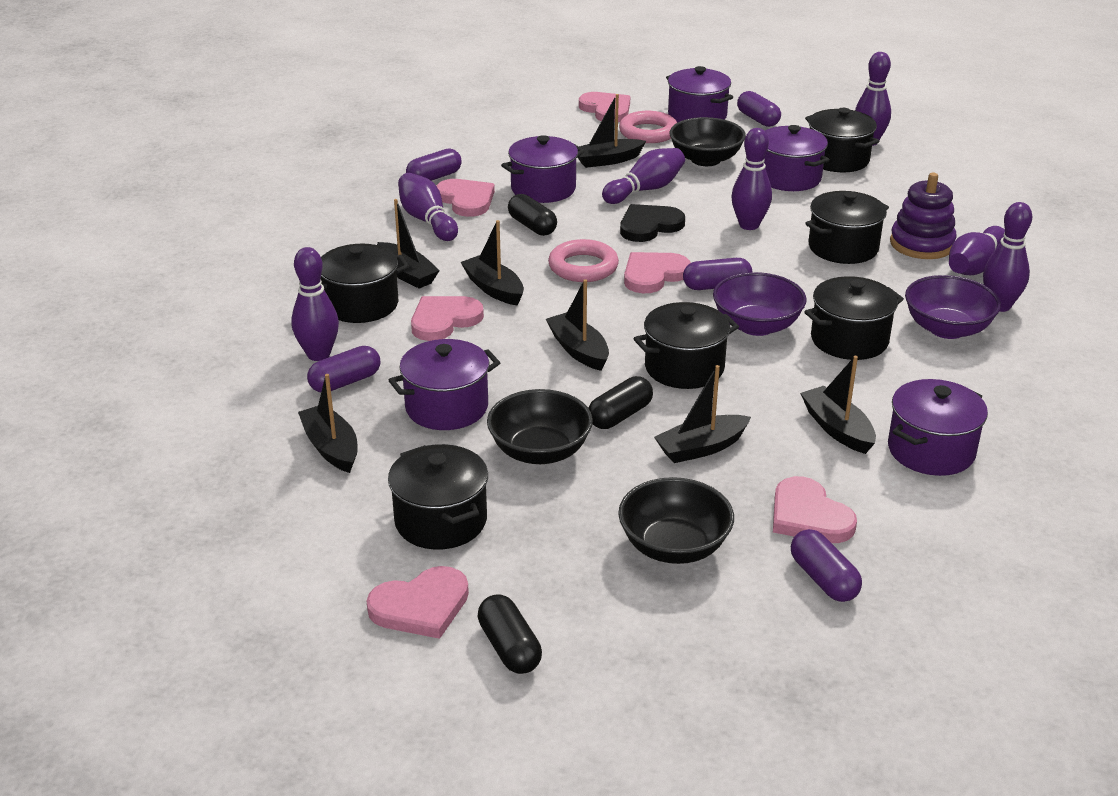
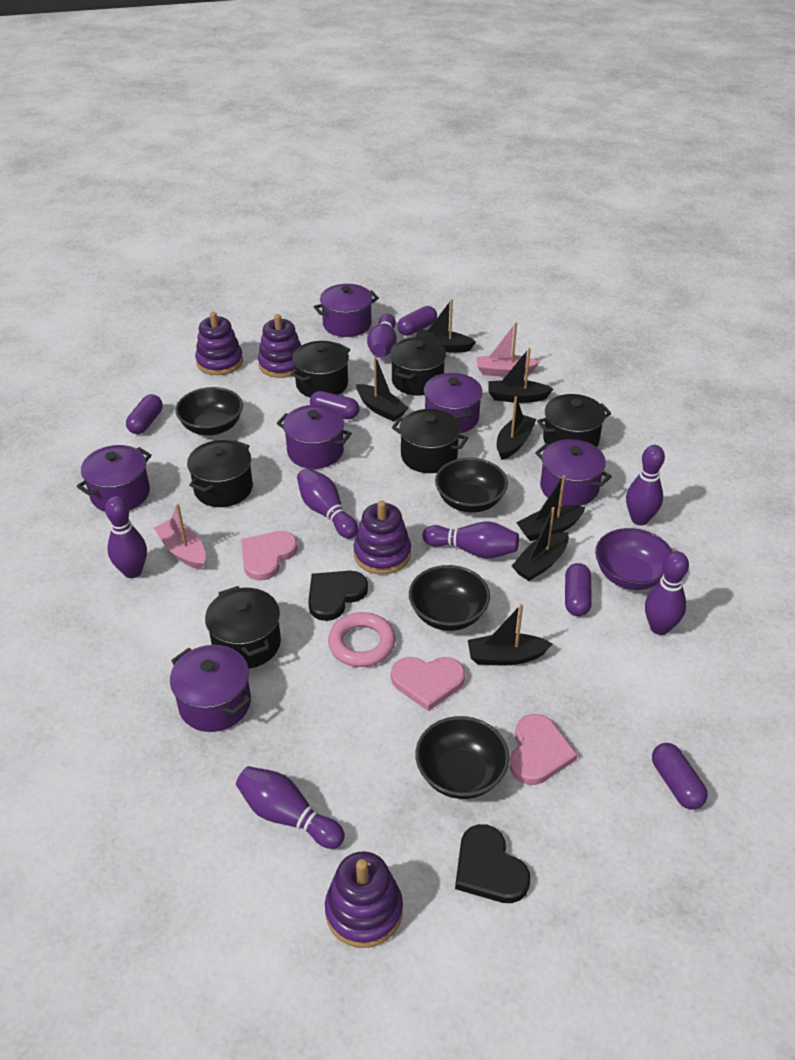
black bowl: 3 -> 4
black capsule: 3 -> 0
black heart: 1 -> 2
pink boat: 0 -> 2
pink heart: 6 -> 3
pink ring: 2 -> 1
purple bowl: 2 -> 1
purple pot: 5 -> 6
purple stacking toy: 1 -> 4

